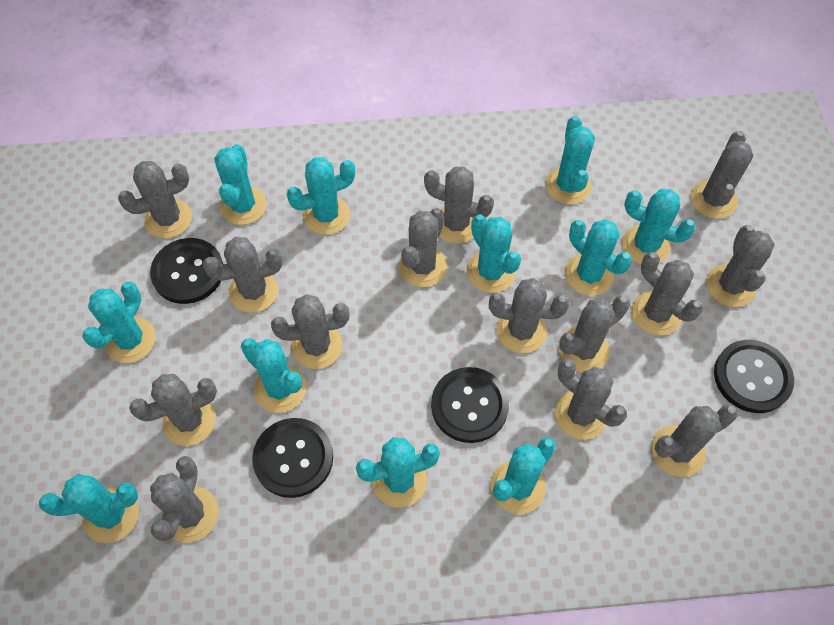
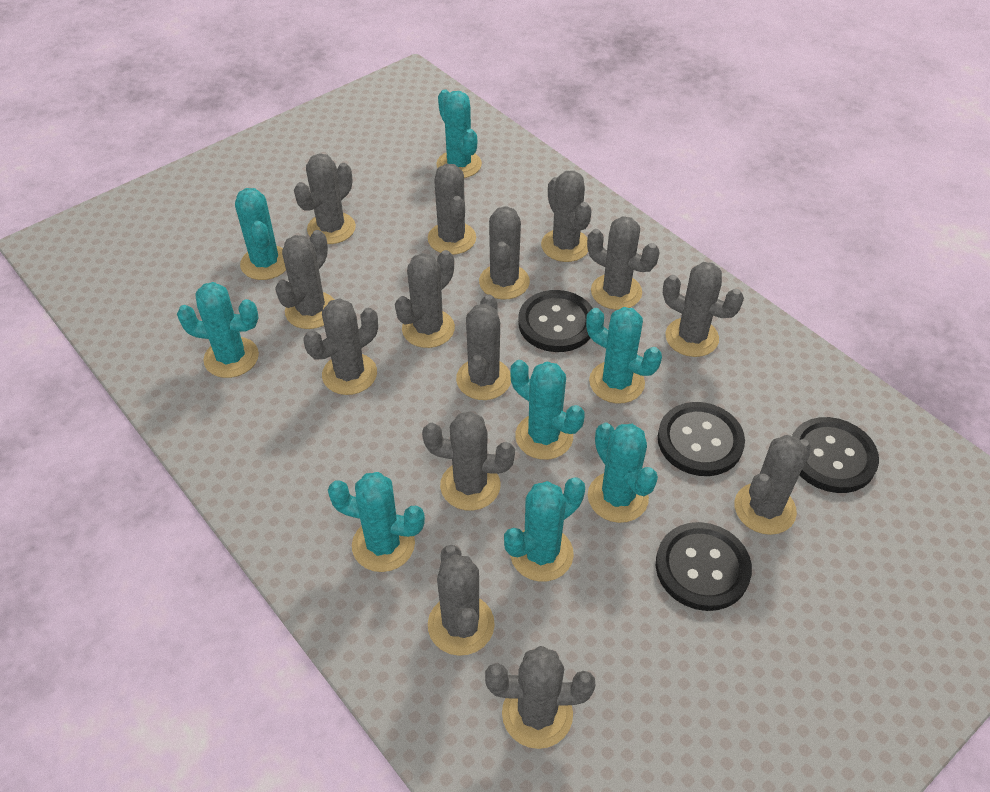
turquoise cactus: 11 -> 8

